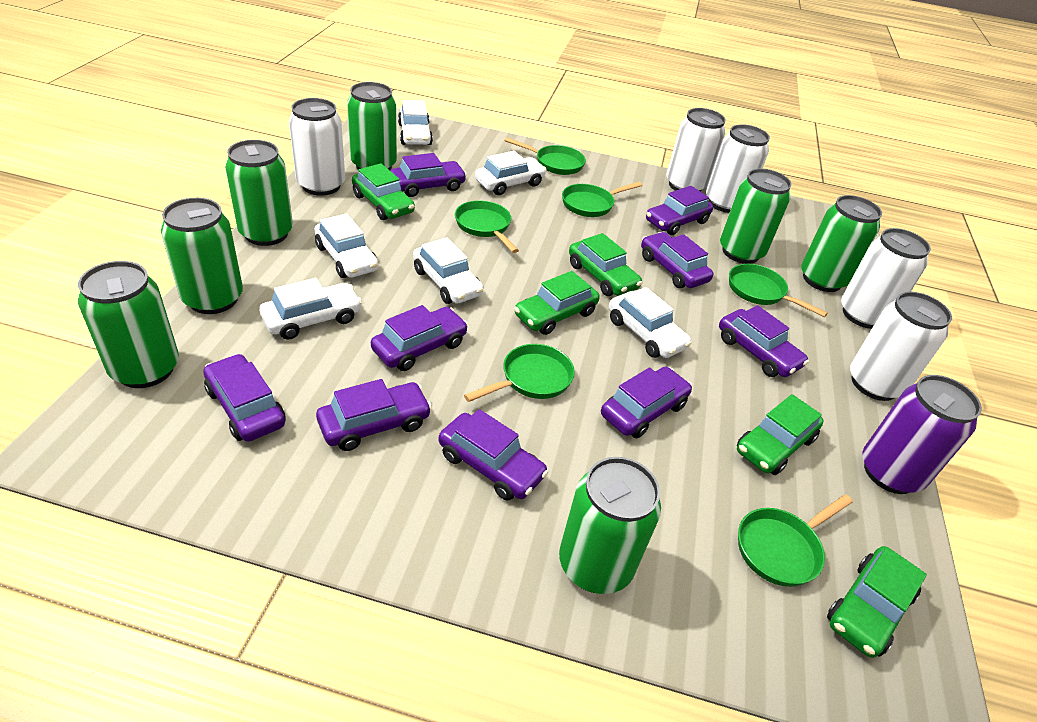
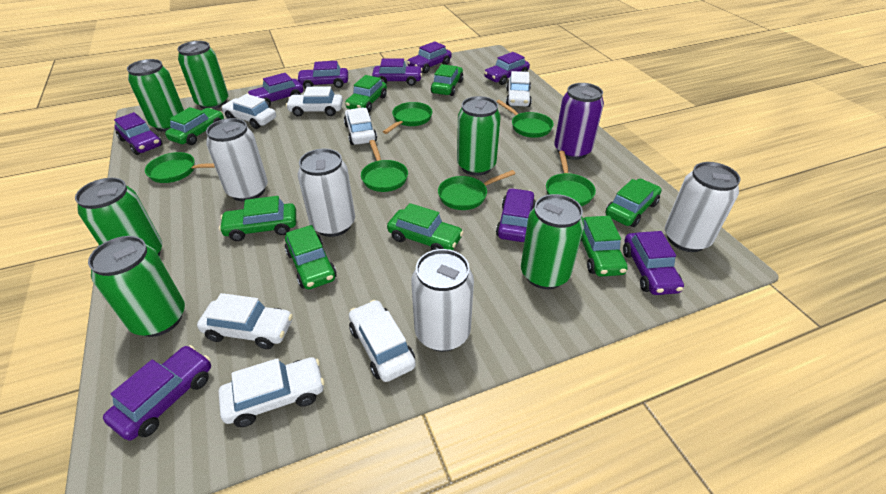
green can: 7 -> 6
green car: 5 -> 8
white can: 5 -> 4
white car: 6 -> 7

